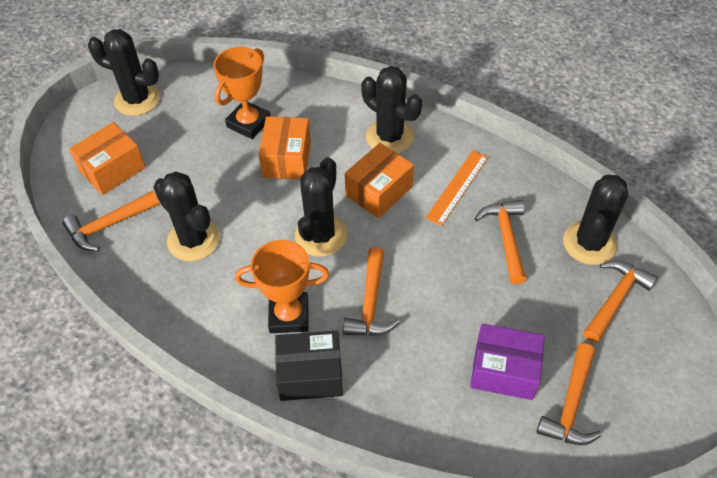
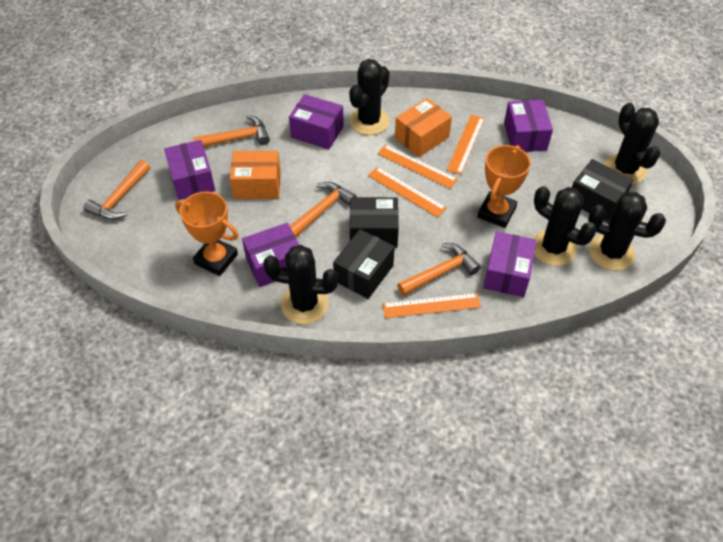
black box: 1 -> 3
orange box: 3 -> 2
orange hammer: 5 -> 4
orange ruler: 1 -> 4
purple box: 1 -> 5

